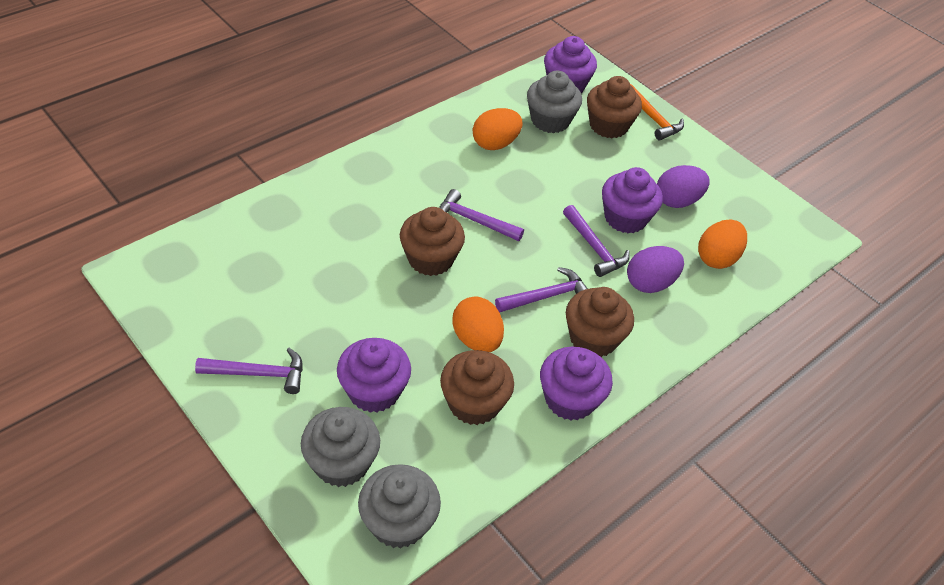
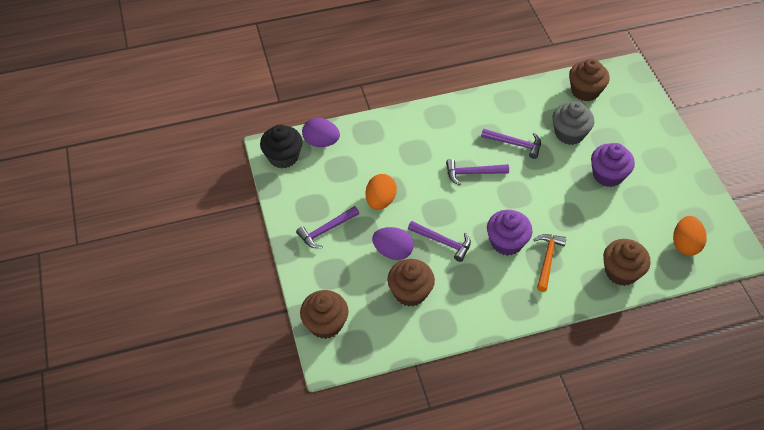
black cupcake: 0 -> 1
grey cupcake: 3 -> 1
orange egg: 3 -> 2
purple cupcake: 4 -> 2

